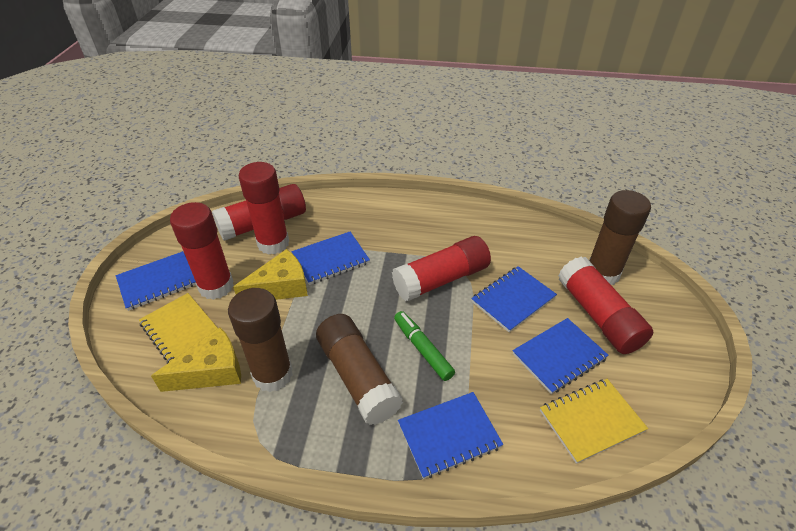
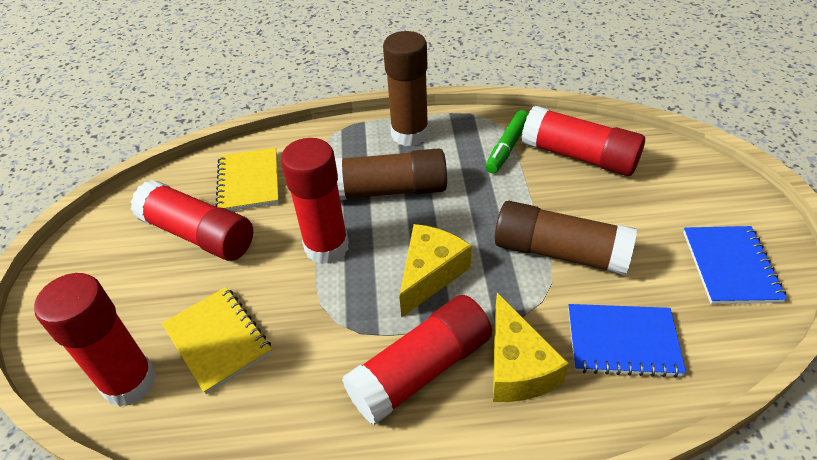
blue notebook: 5 -> 2

